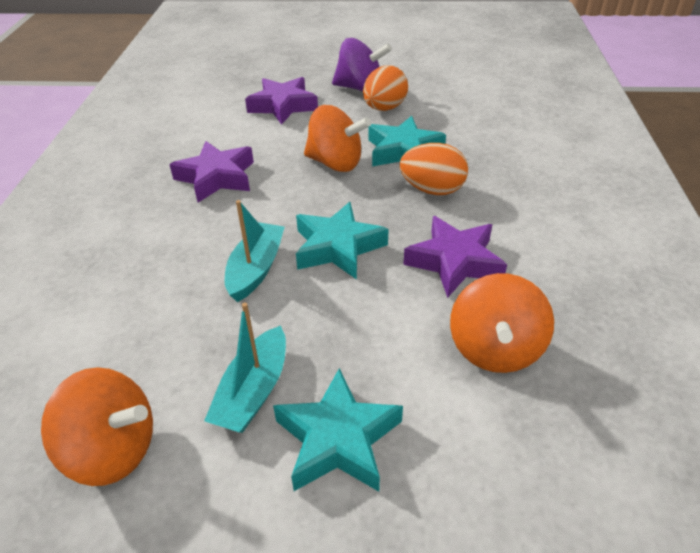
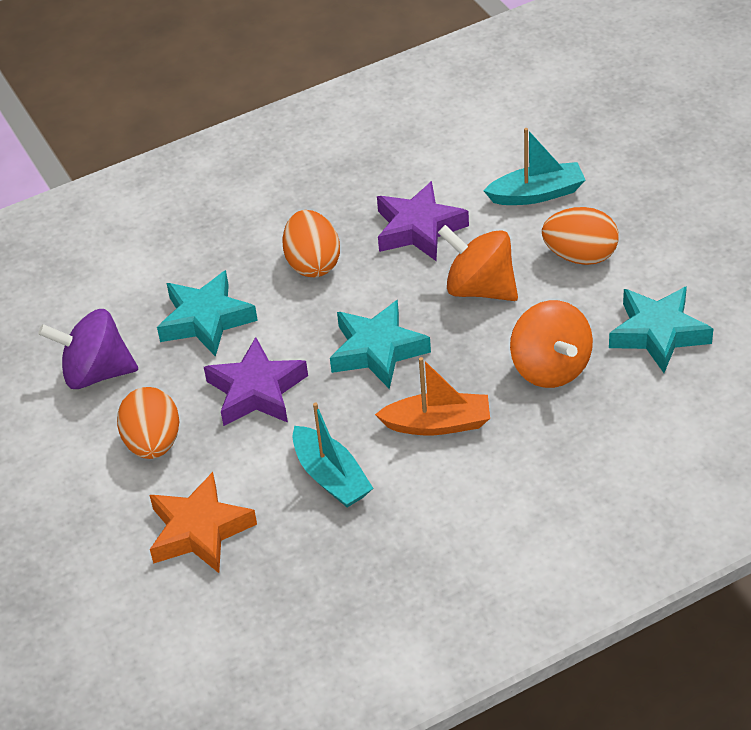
orange boat: 0 -> 1
orange egg: 2 -> 3
orange spinning top: 3 -> 2
orange star: 0 -> 1
purple star: 3 -> 2

